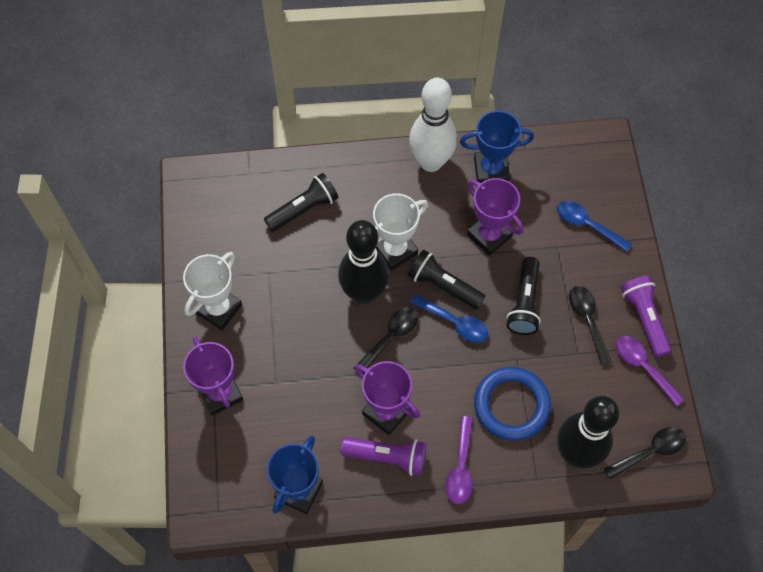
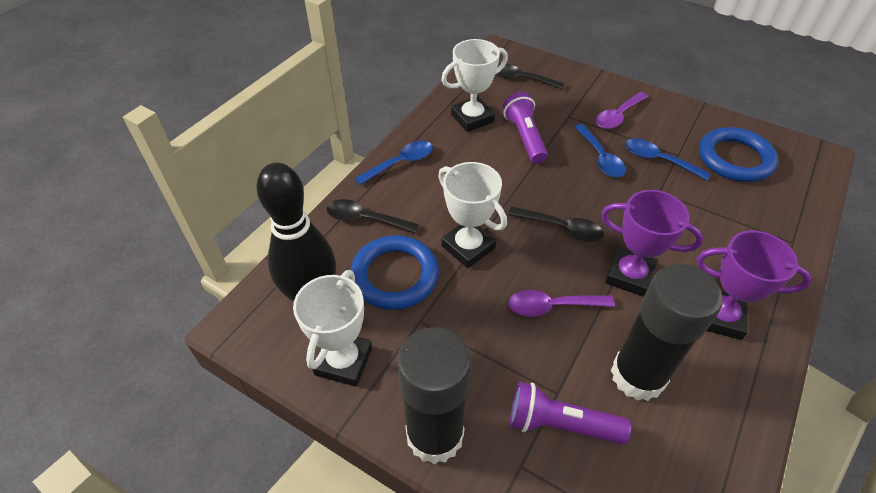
black bowling pin: 2 -> 1
black flashlight: 3 -> 0
black glue stick: 0 -> 2
blue ring: 1 -> 2
blue spoon: 2 -> 3
blue trophy: 2 -> 0
purple trophy: 3 -> 2
white bowling pin: 1 -> 0
white trophy: 2 -> 3

